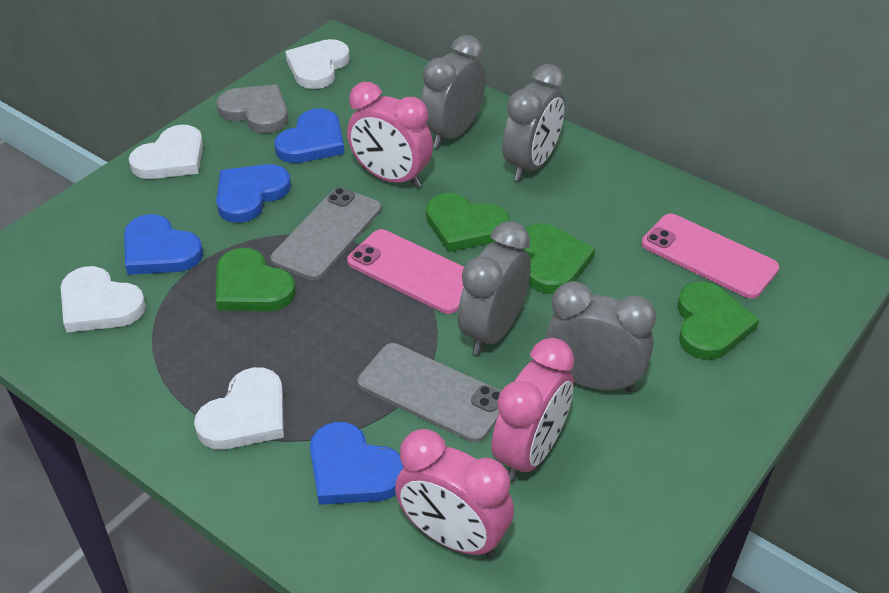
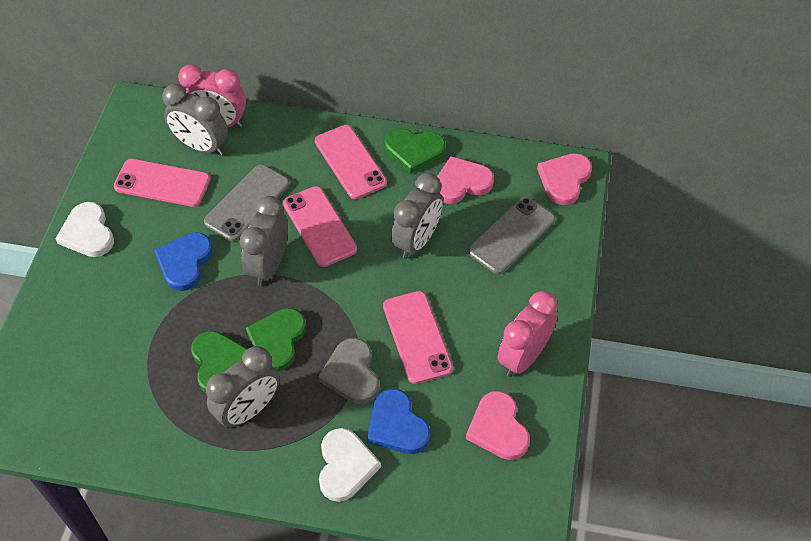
blue heart: 4 -> 2
green heart: 4 -> 3
pink clock: 3 -> 2
pink heart: 0 -> 3
pink phone: 2 -> 4
white heart: 4 -> 2

